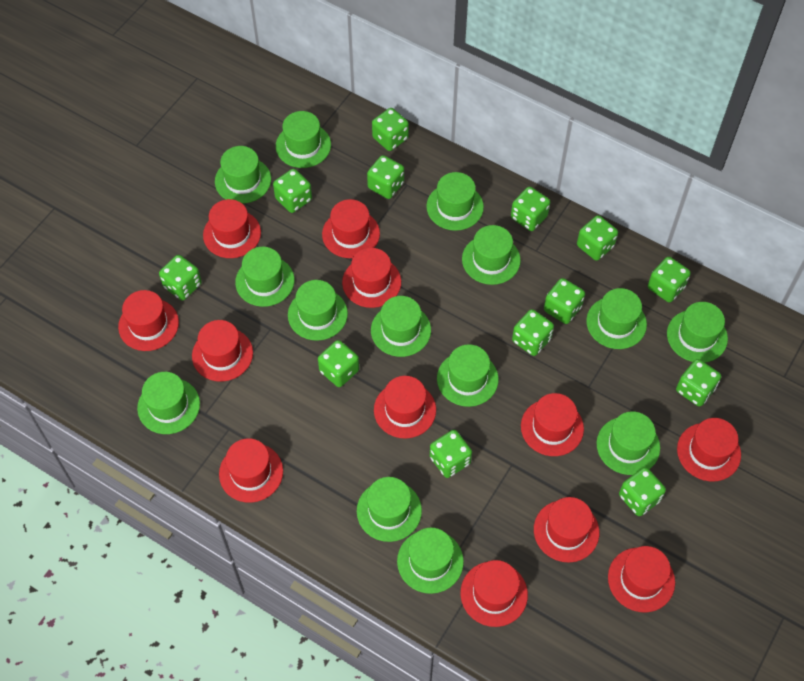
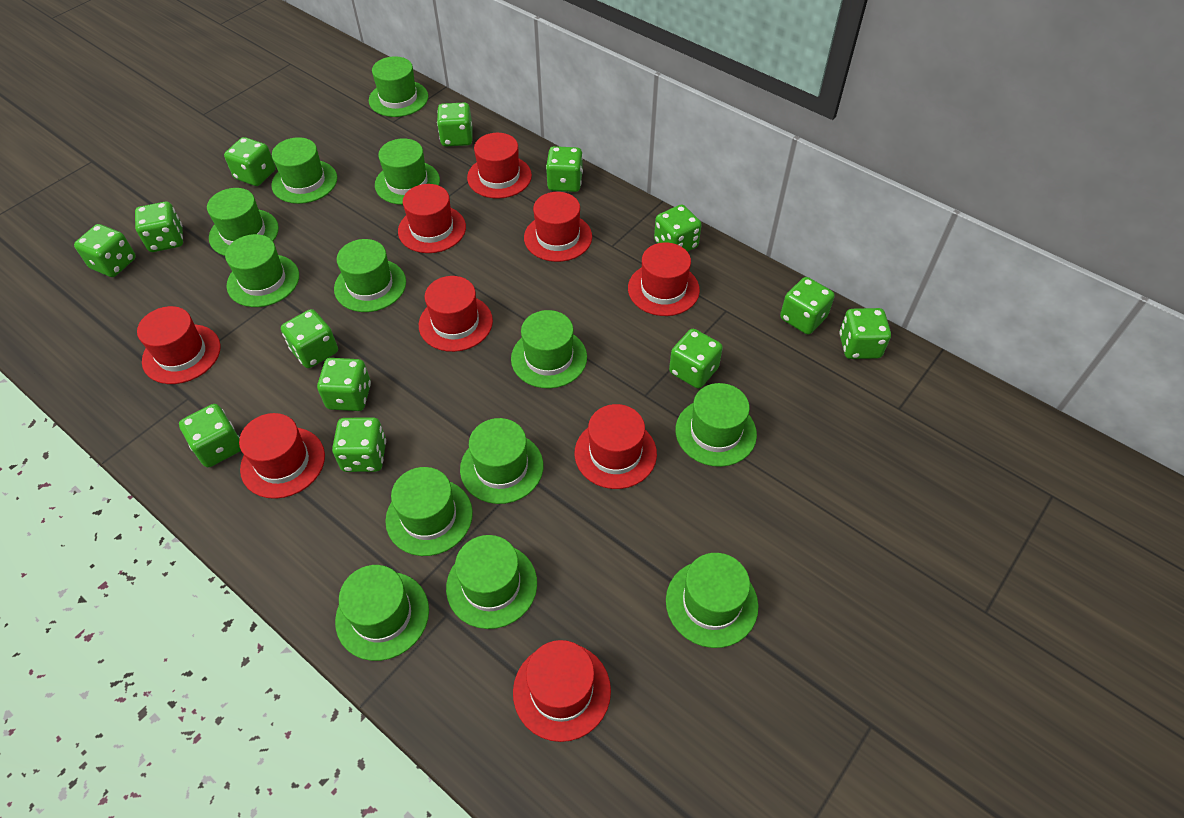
green hat: 14 -> 13
red hat: 12 -> 9

